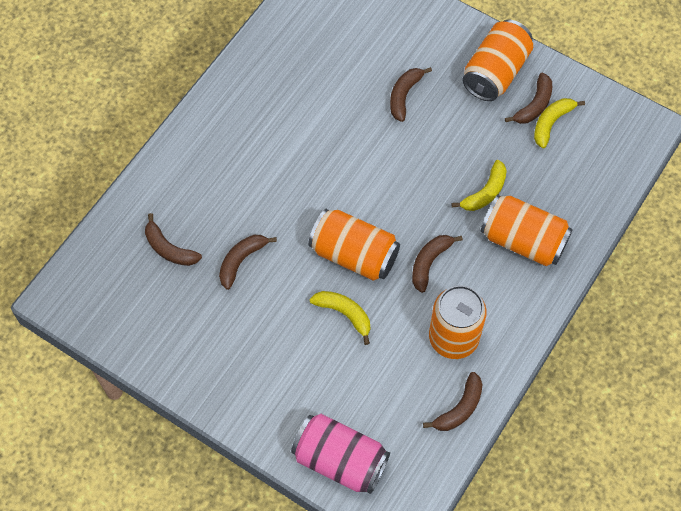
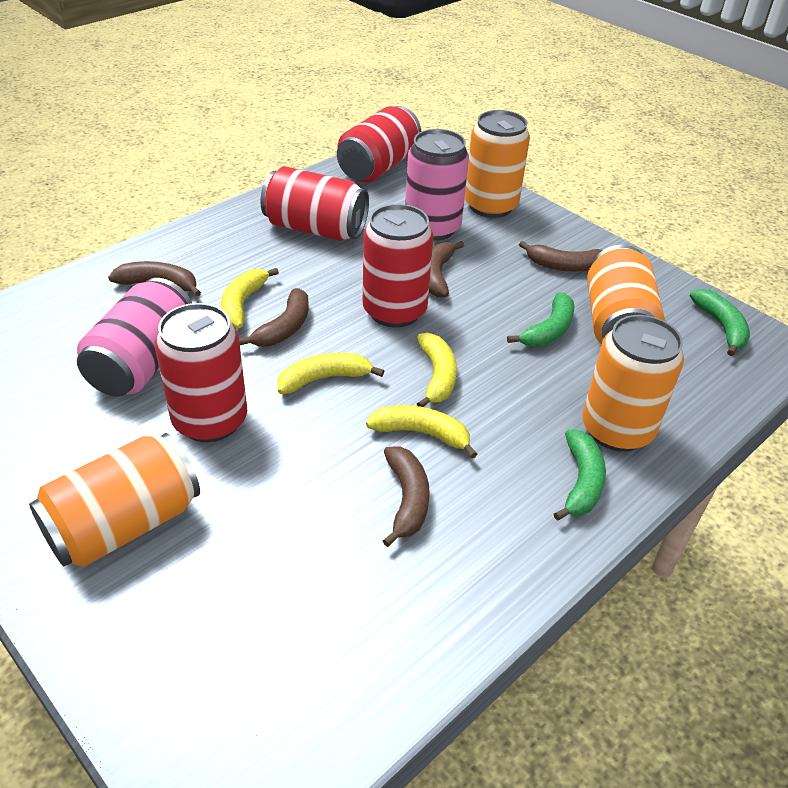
brown banana: 6 -> 5
green banana: 0 -> 3
pink can: 1 -> 2
red can: 0 -> 4
yellow banana: 3 -> 4

